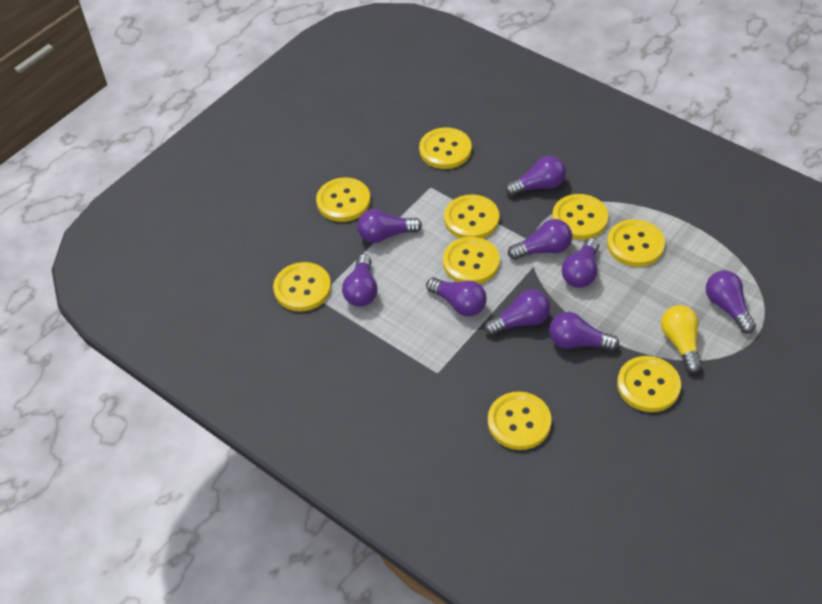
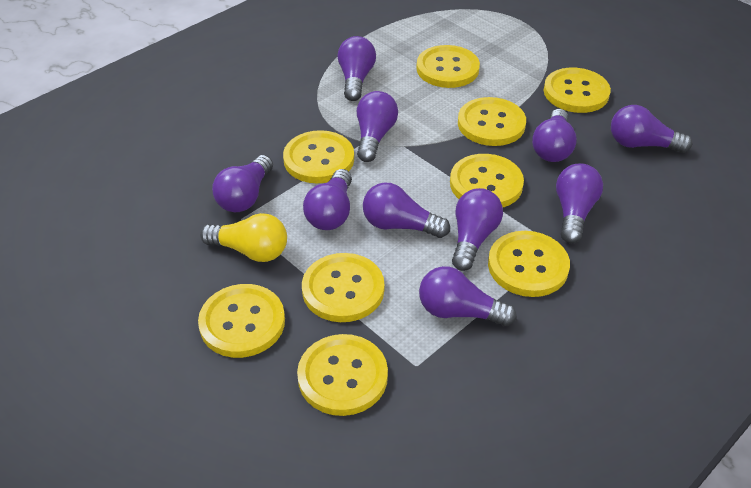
purple light bulb: 9 -> 10

